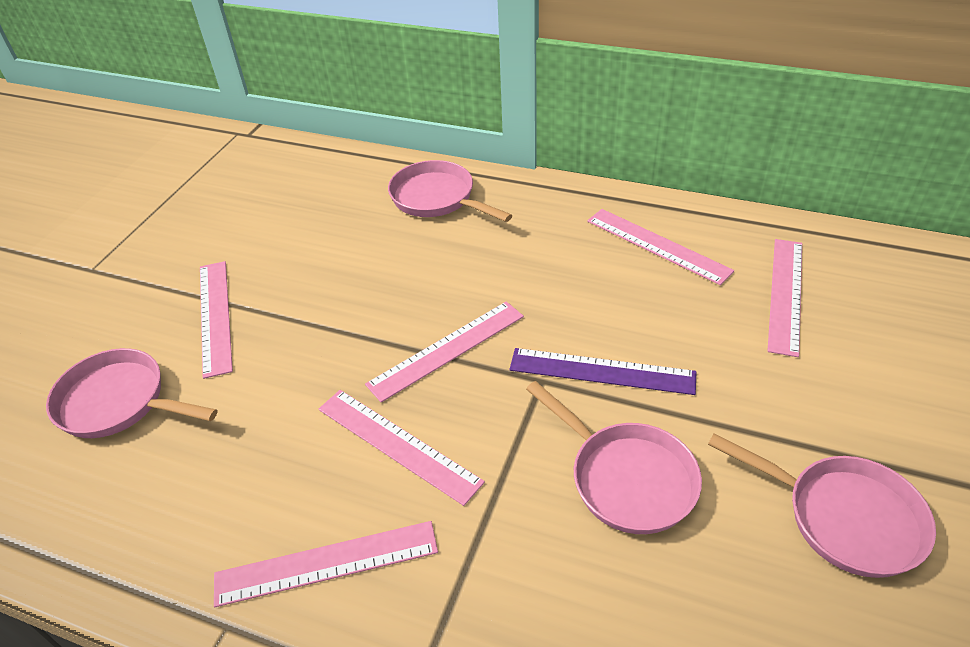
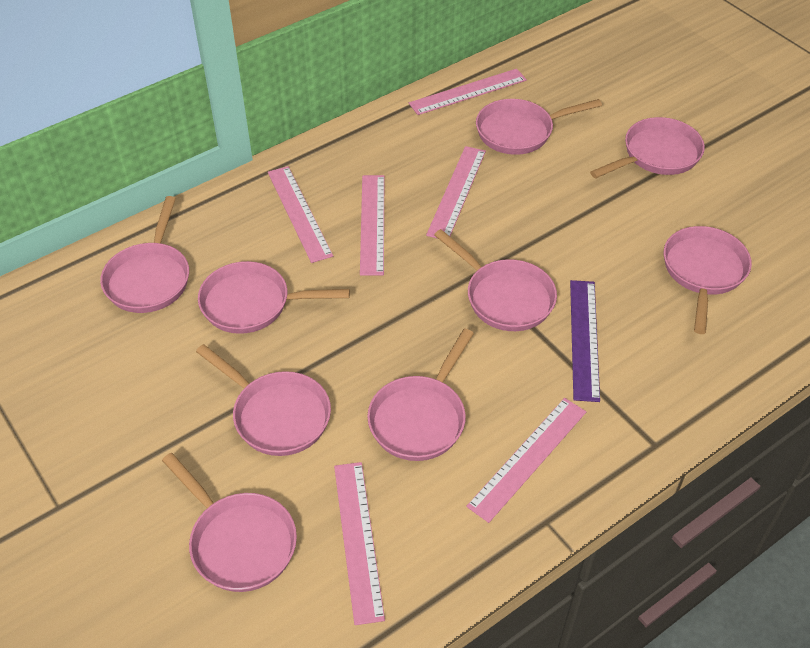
pink pan: 4 -> 9

